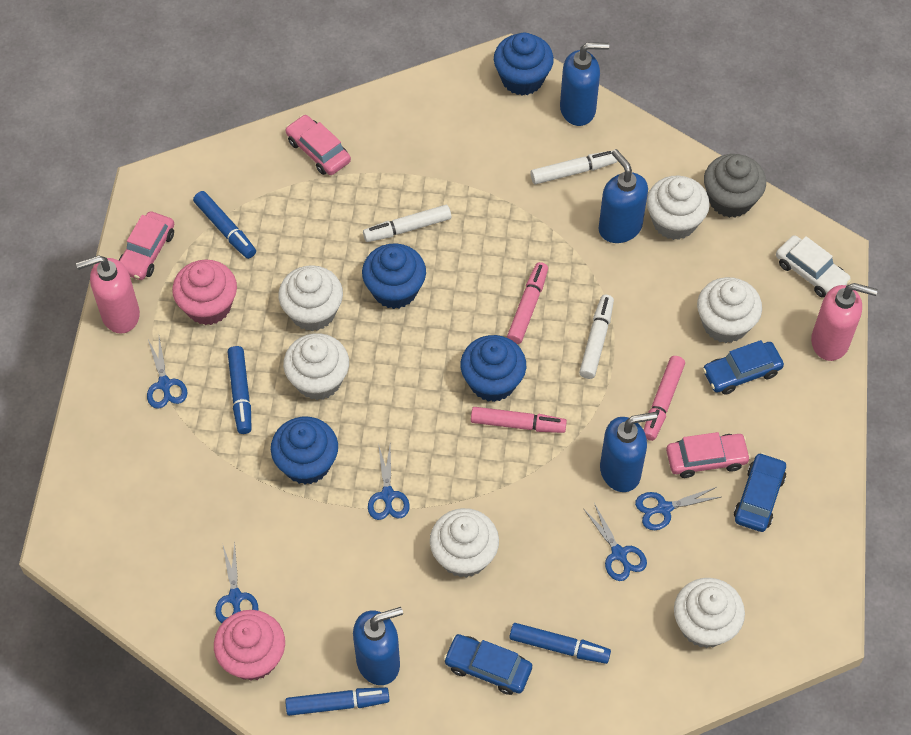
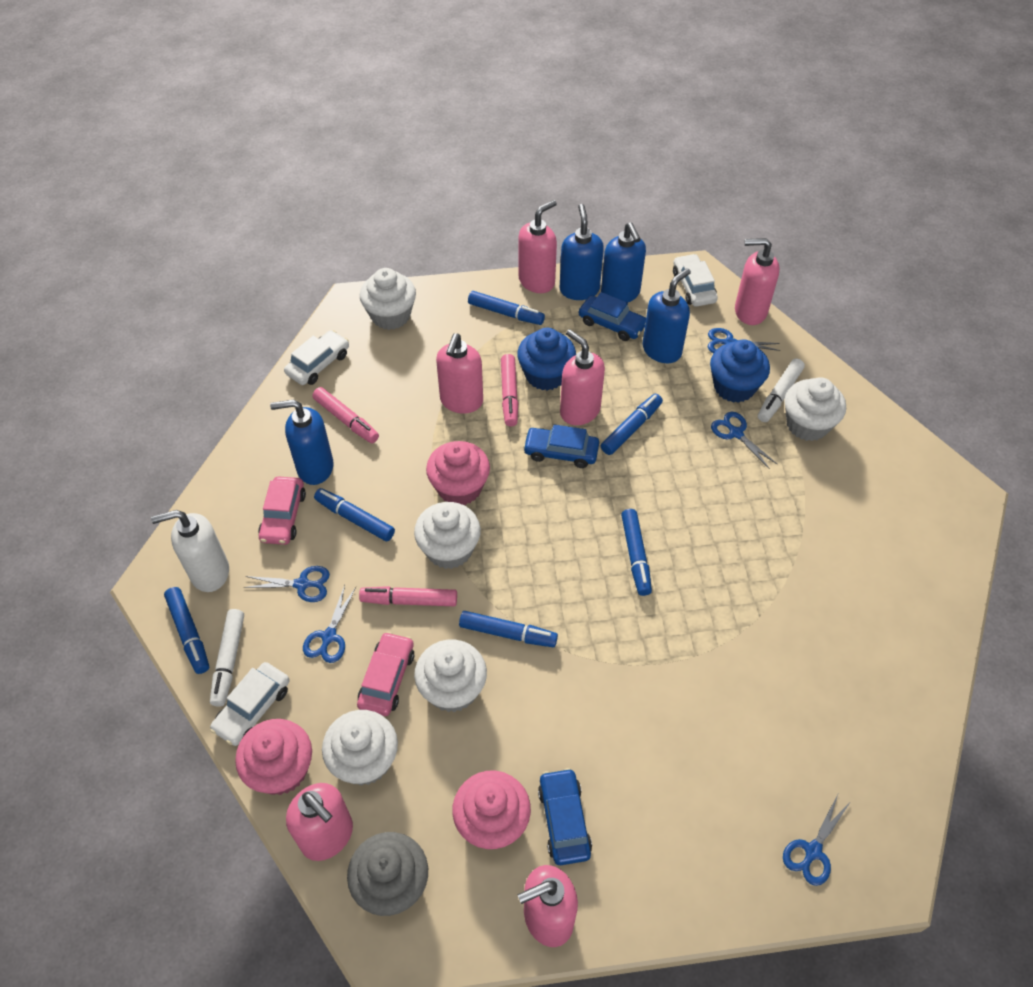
blue cupcake: 4 -> 2
blue marker: 4 -> 6
pink car: 3 -> 2
pink cupcake: 2 -> 3
pink soap dispenser: 2 -> 6
white car: 1 -> 3
white cupcake: 6 -> 5
white marker: 3 -> 2
white soap dispenser: 0 -> 1

